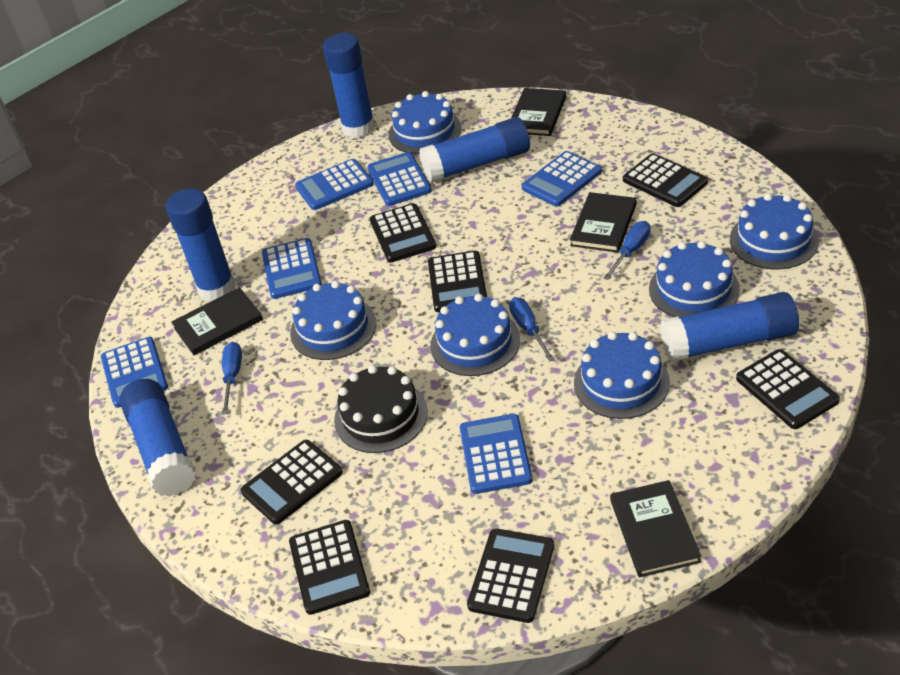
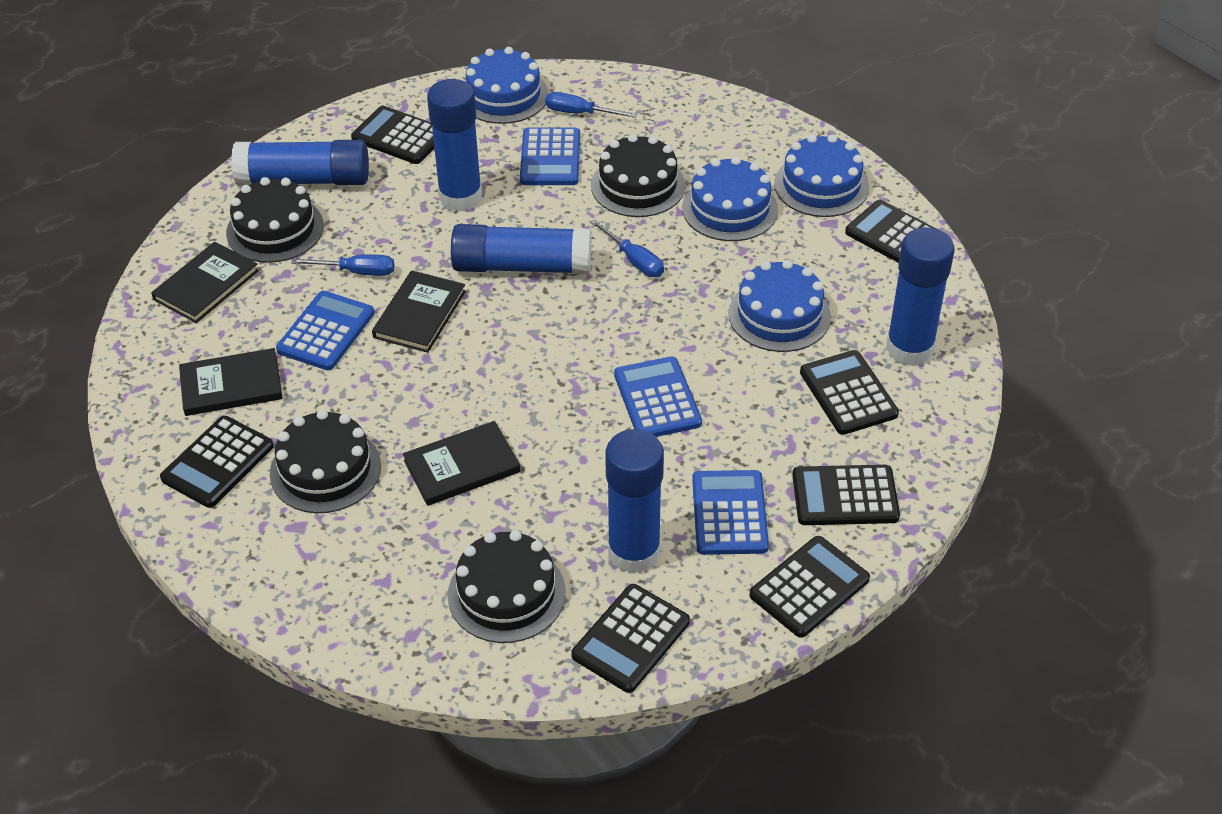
black cake: 1 -> 4
blue cake: 6 -> 4
blue calculator: 6 -> 4

